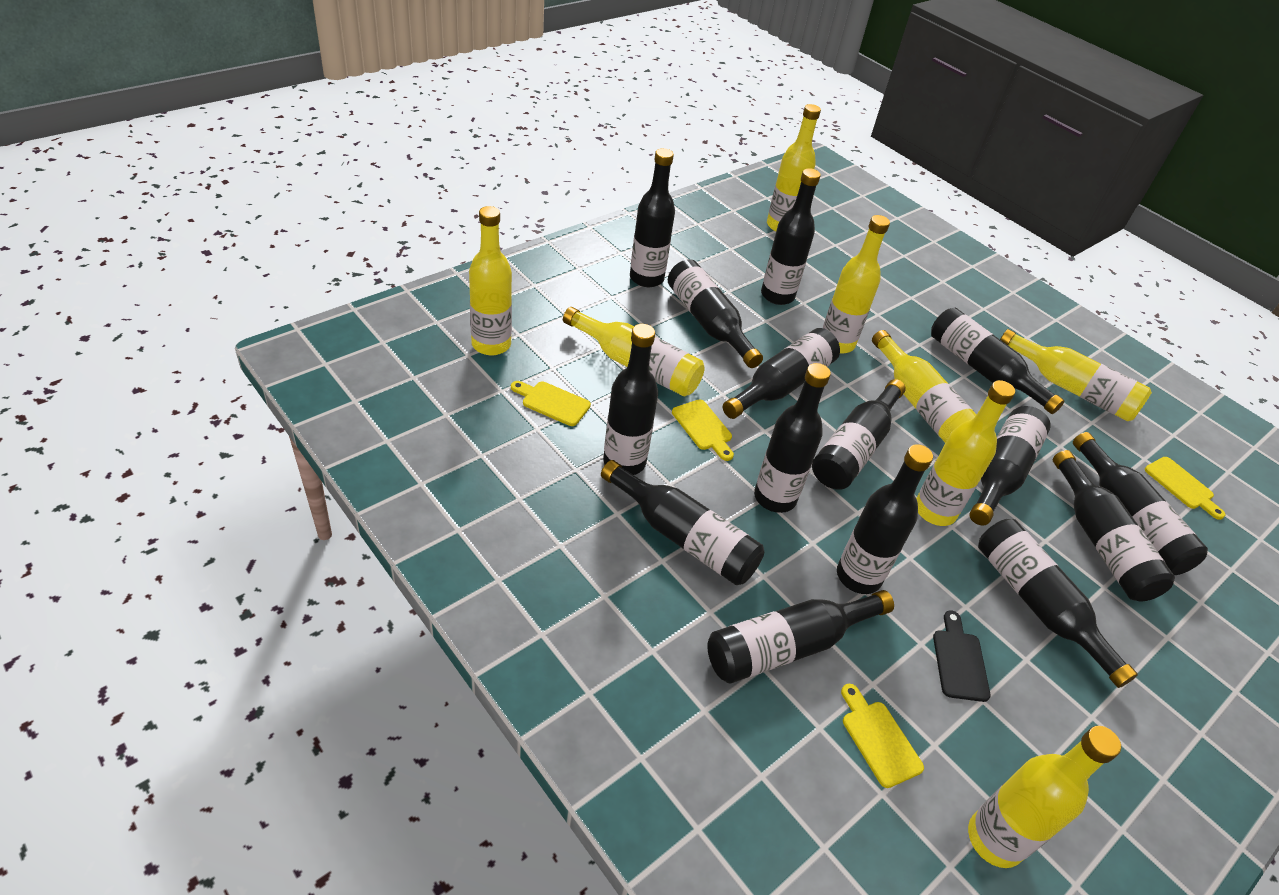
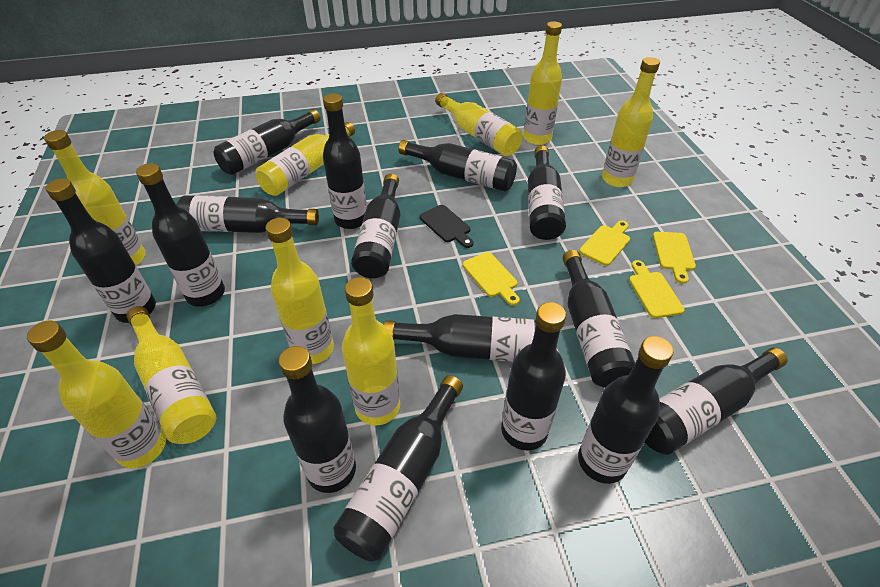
yellow bottle: 8 -> 9

